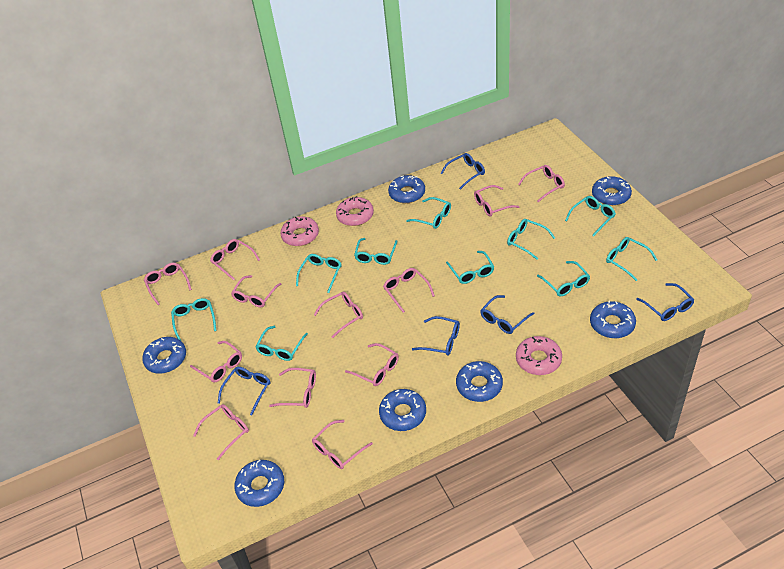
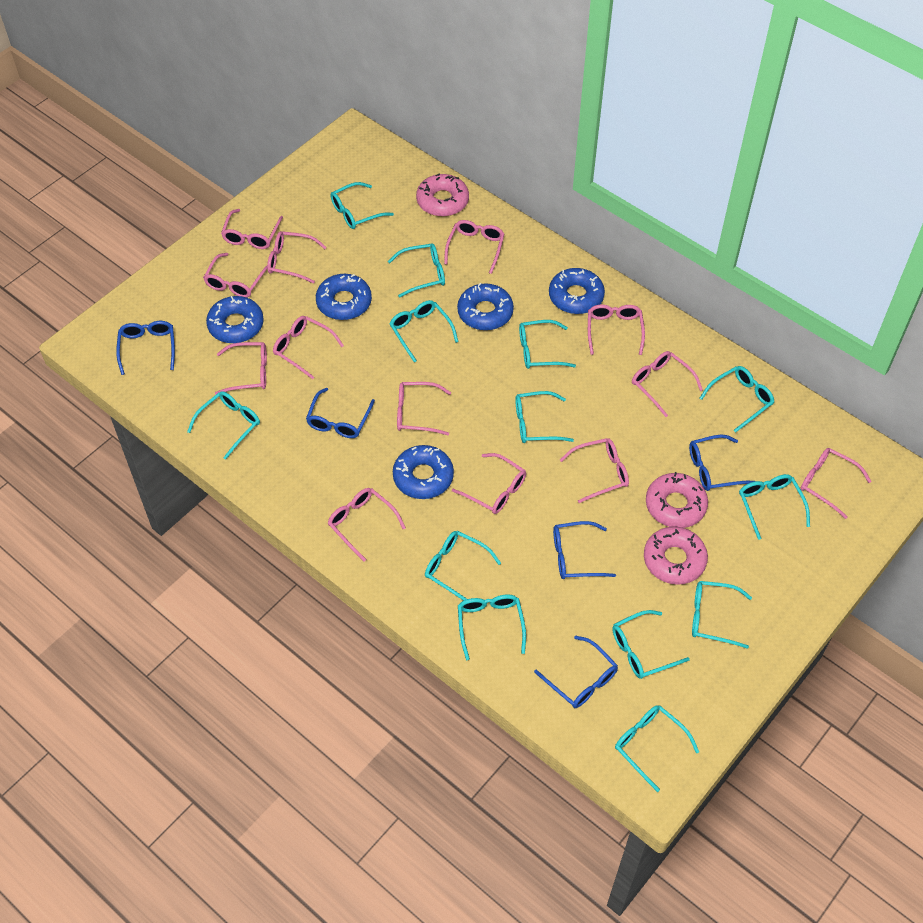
blue donut: 7 -> 5
pink glasses: 12 -> 13
turquoise glasses: 10 -> 13

